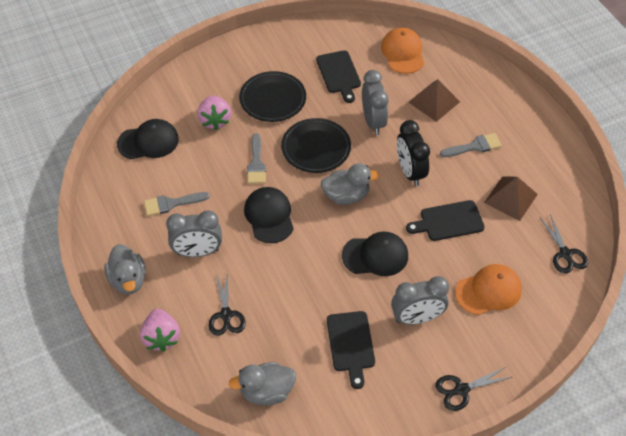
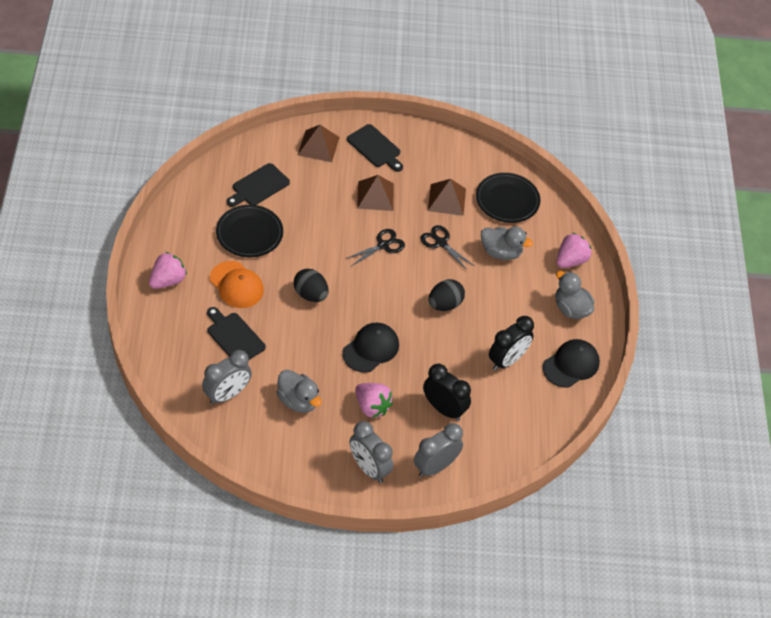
black cap: 3 -> 2
black clock: 1 -> 2
black egg: 0 -> 2
black scissors: 3 -> 2
brown pyramid: 2 -> 3
grey brush: 3 -> 0
orange cap: 2 -> 1
pink strawberry: 2 -> 3

